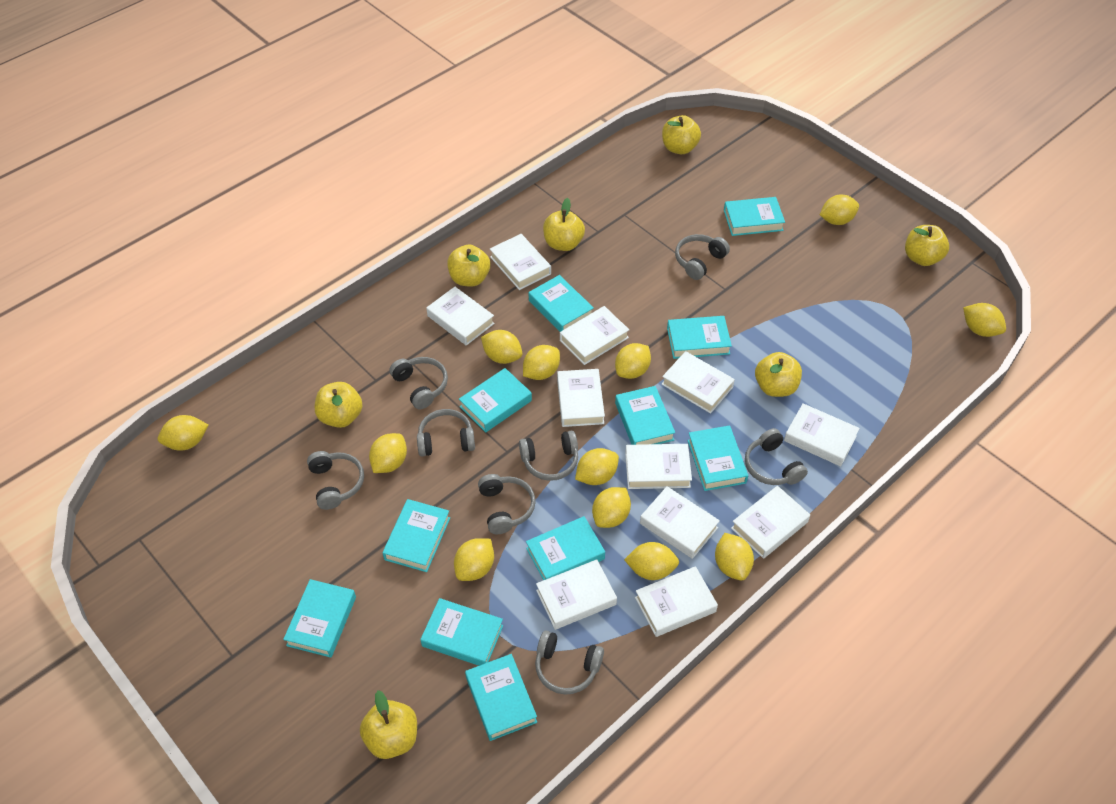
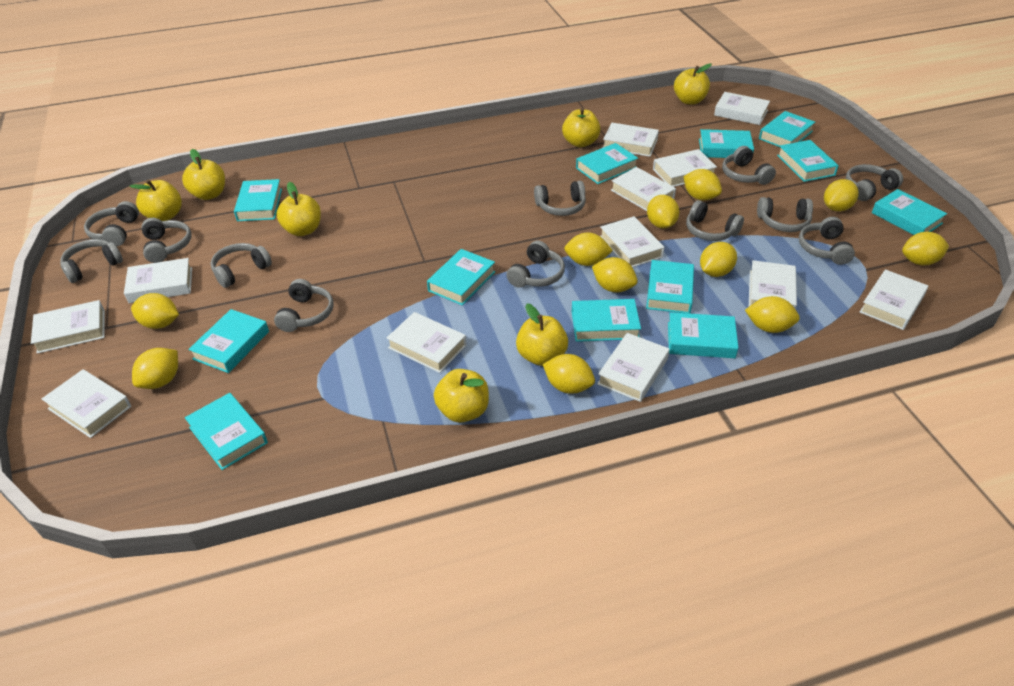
grey headphones: 8 -> 12
turquoise book: 11 -> 12
white book: 11 -> 12
yellow lemon: 12 -> 11

